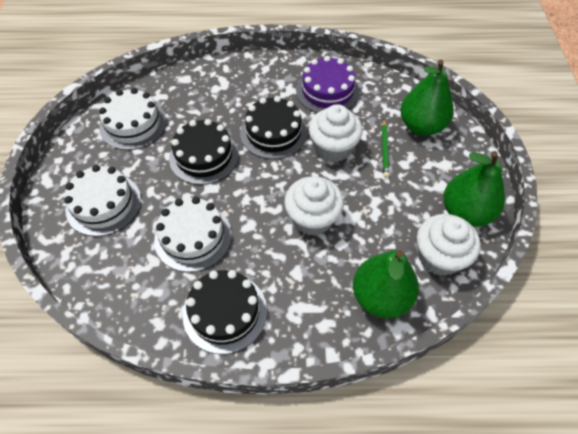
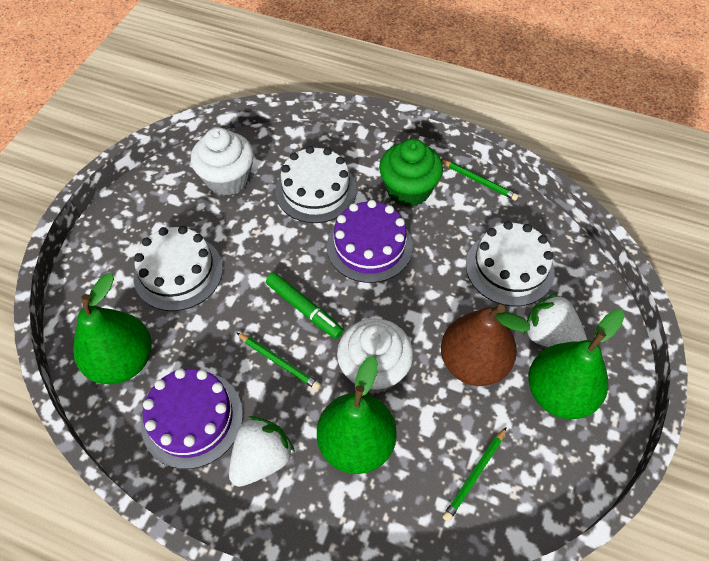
black cake: 3 -> 0
brown pear: 0 -> 1
green cupcake: 0 -> 1
green marker: 0 -> 1
green pencil: 1 -> 3
purple cake: 1 -> 2
white cupcake: 3 -> 2
white strawberry: 0 -> 2

